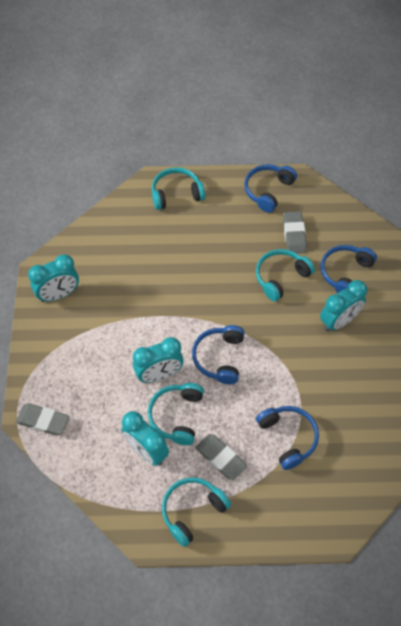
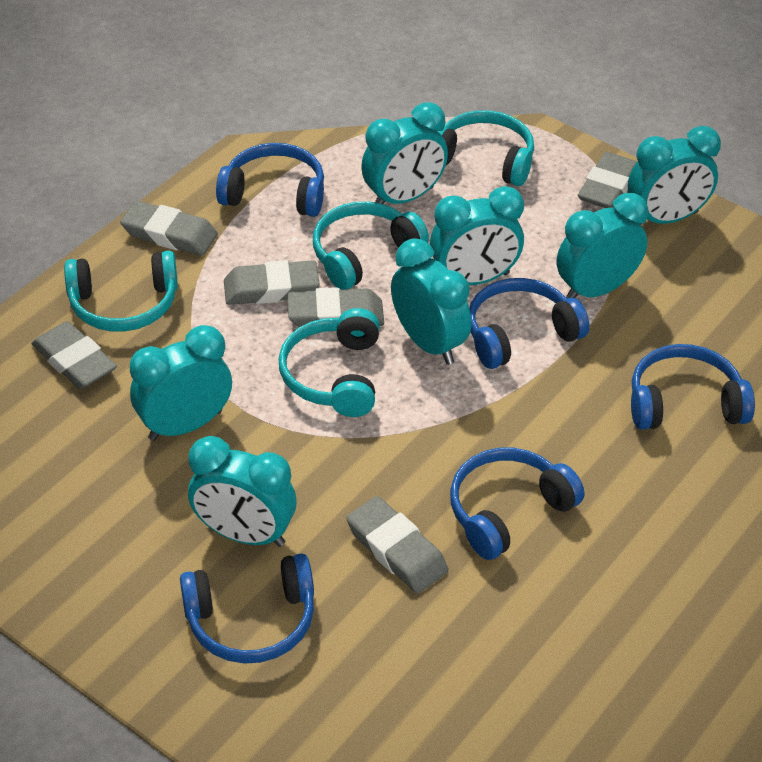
blue headphones: 4 -> 5
grey eraser: 3 -> 6
turquoise clock: 4 -> 7

